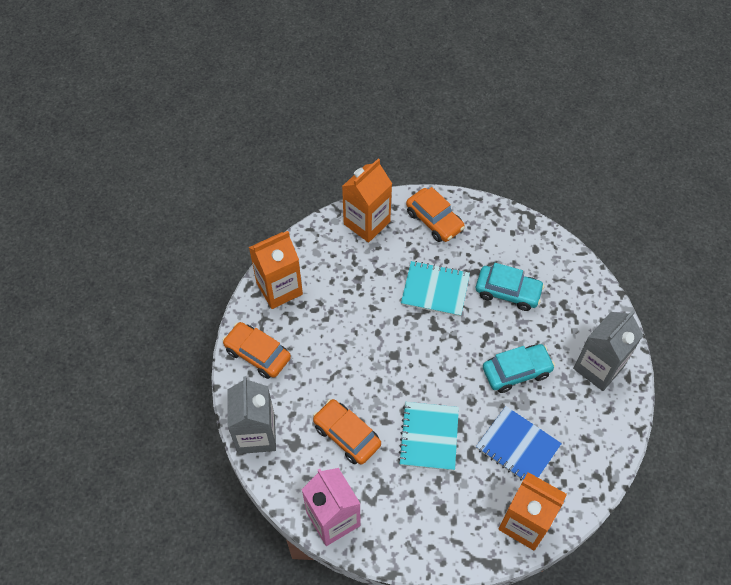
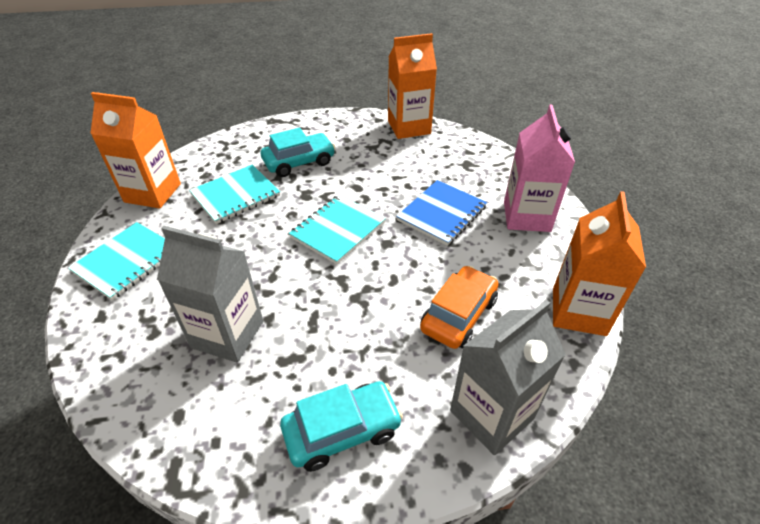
orange car: 3 -> 1
turquoise notebook: 2 -> 3

